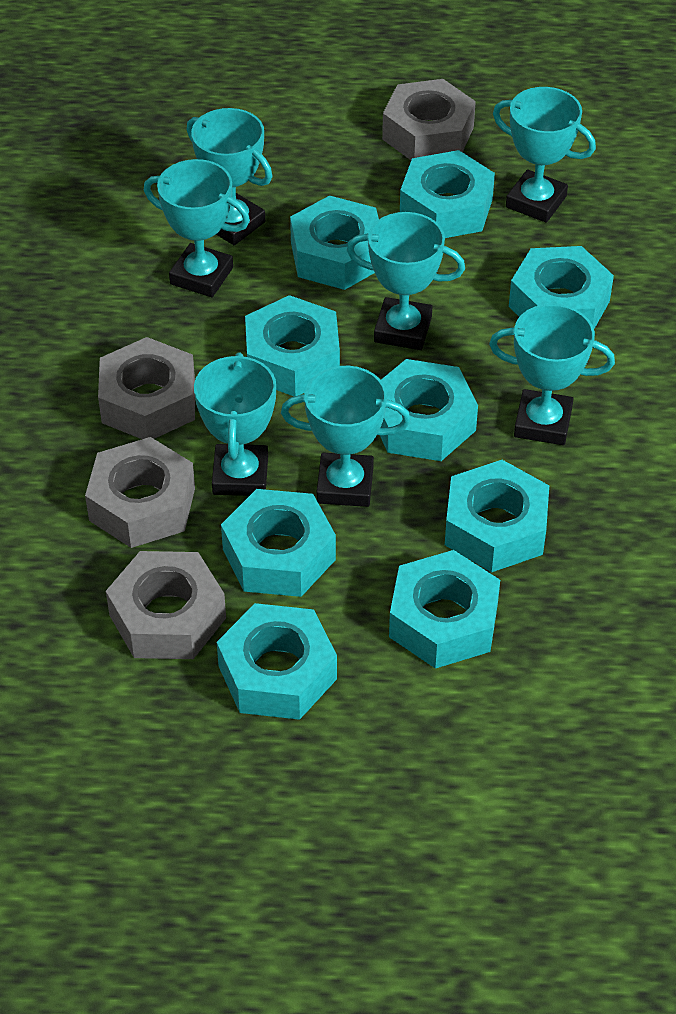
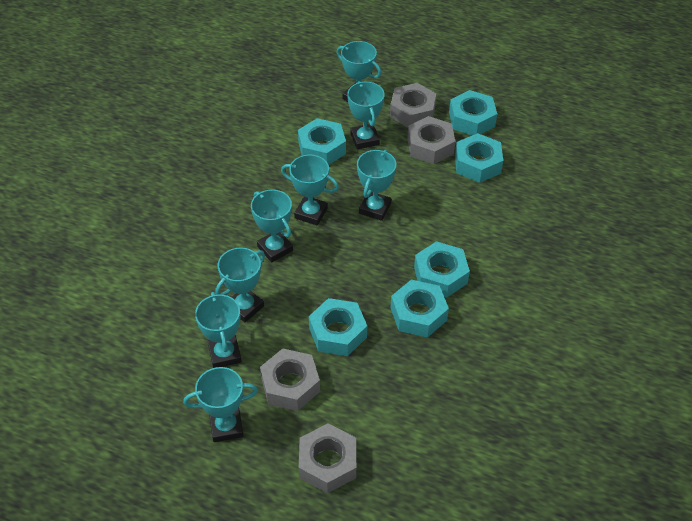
turquoise nut: 9 -> 6
turquoise trophy: 7 -> 8

